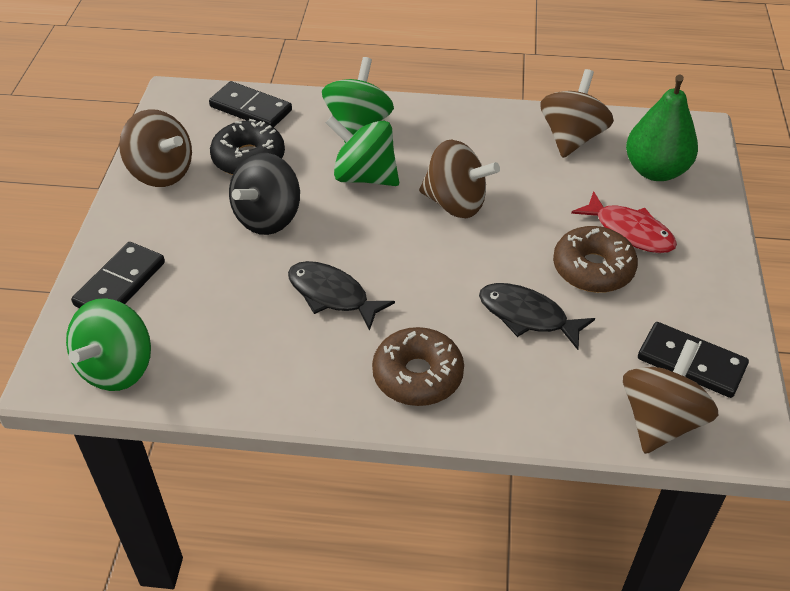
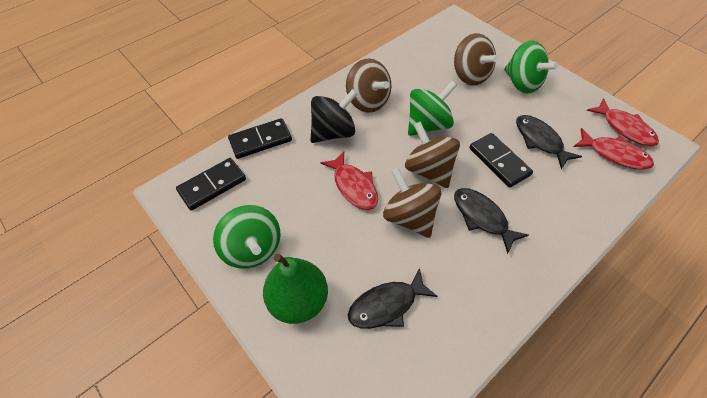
black donut: 1 -> 0
black fish: 2 -> 3
brown donut: 2 -> 0
red fish: 1 -> 3

